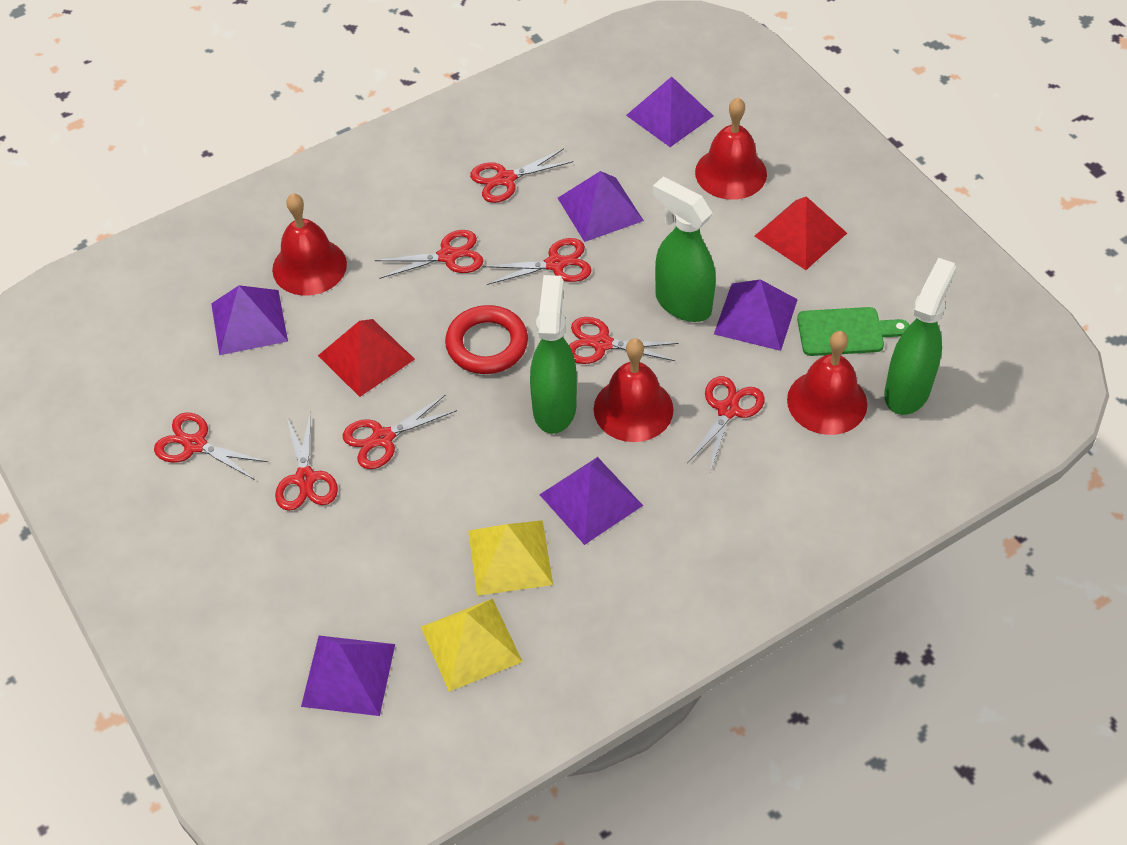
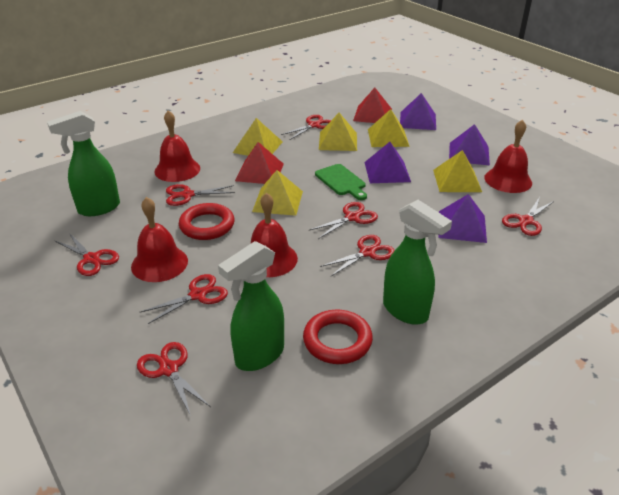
purple pyramid: 6 -> 4
red ring: 1 -> 2
yellow pyramid: 2 -> 5

